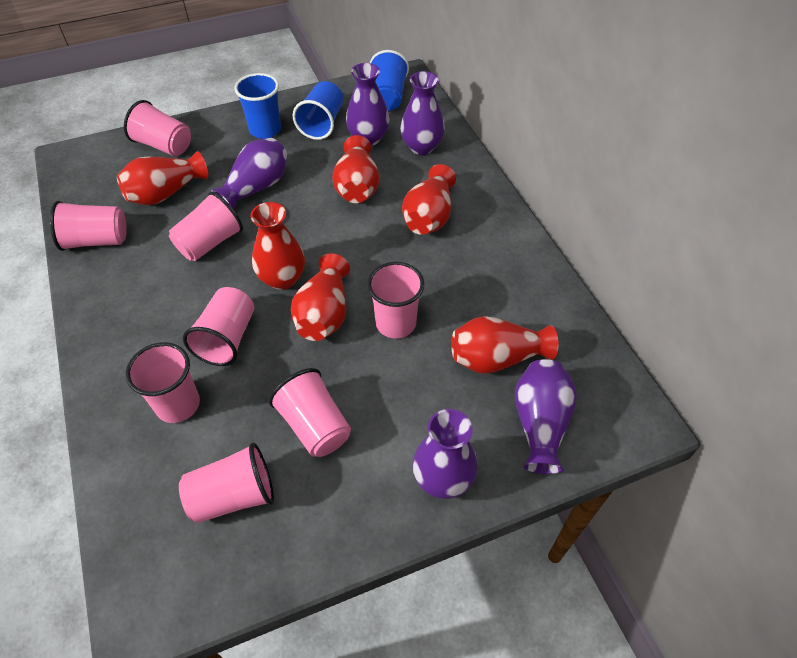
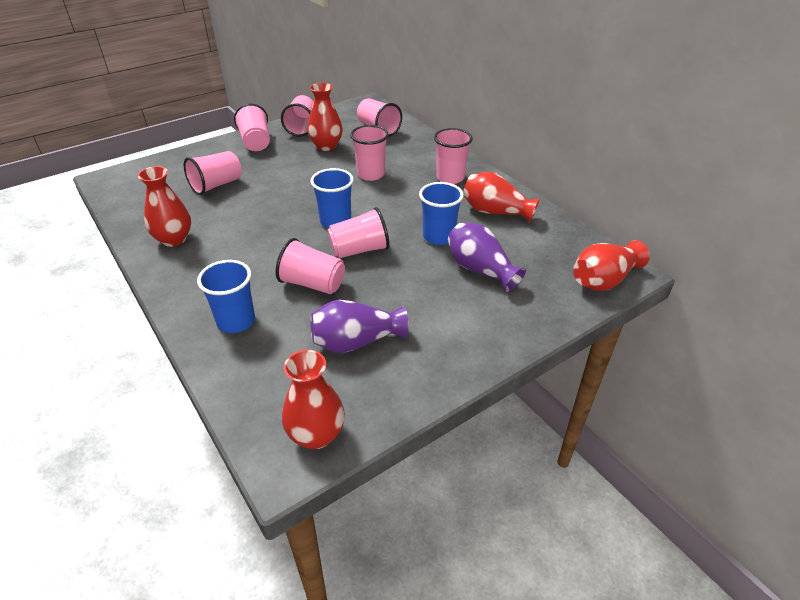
purple vase: 5 -> 2
red vase: 6 -> 5

